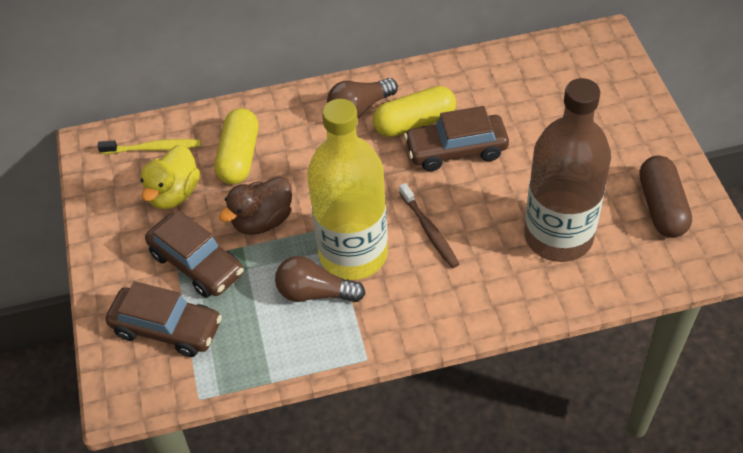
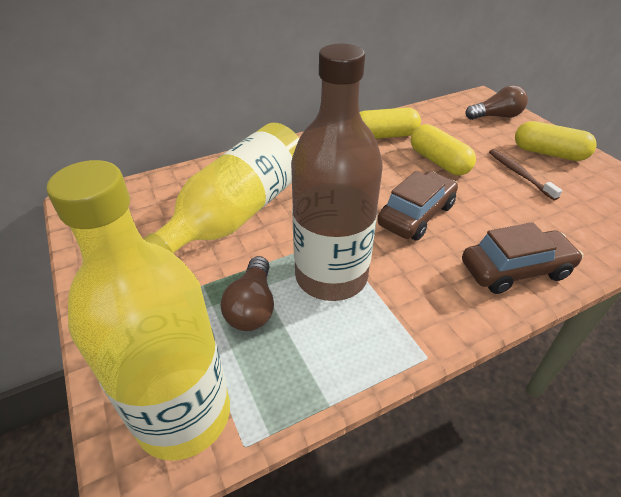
brown capsule: 1 -> 0
brown car: 3 -> 2
brown duck: 1 -> 0
yellow bottle: 1 -> 2
yellow capsule: 2 -> 3
yellow duck: 1 -> 0
yellow toothbrush: 1 -> 0

